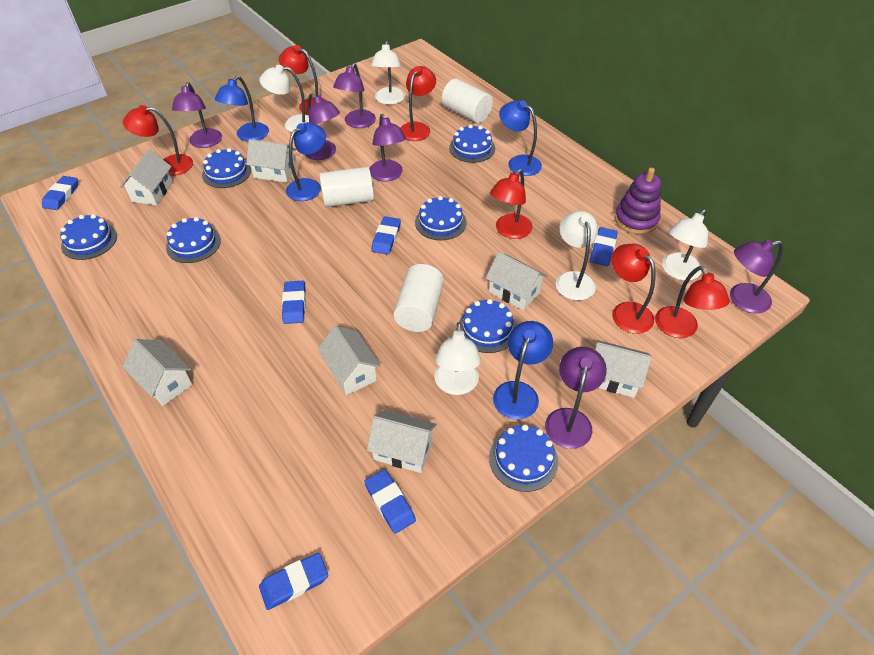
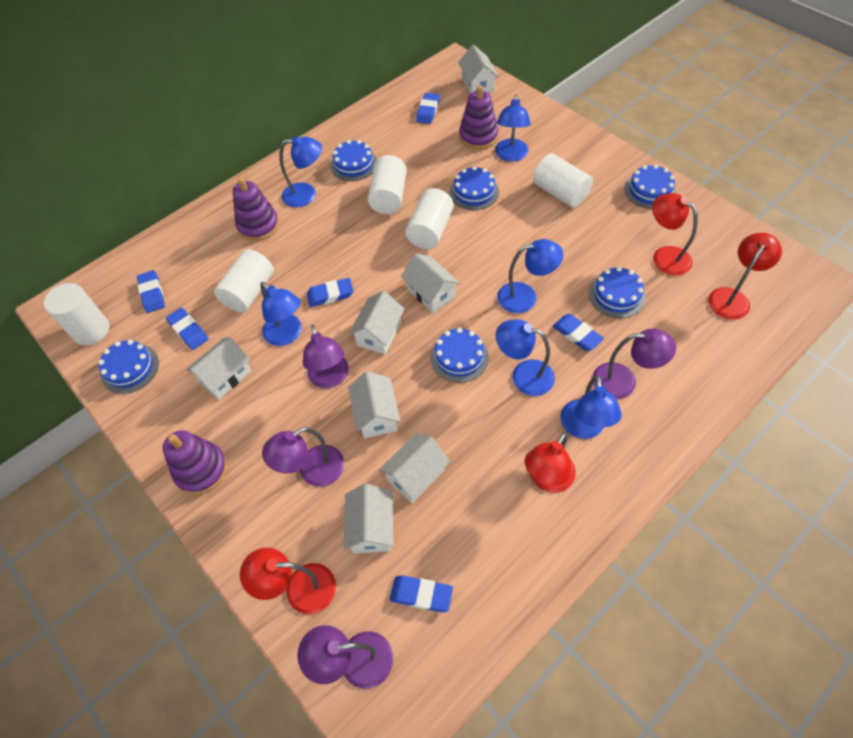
blue cake: 7 -> 6
blue lamp: 4 -> 6
purple lamp: 6 -> 4
purple stacking toy: 1 -> 3
red lamp: 6 -> 4
white cylinder: 3 -> 5
white lamp: 5 -> 0

